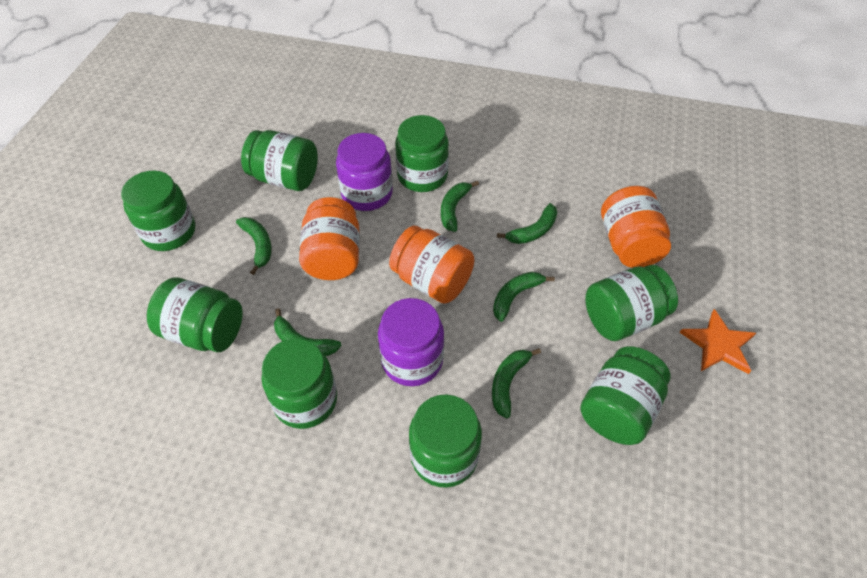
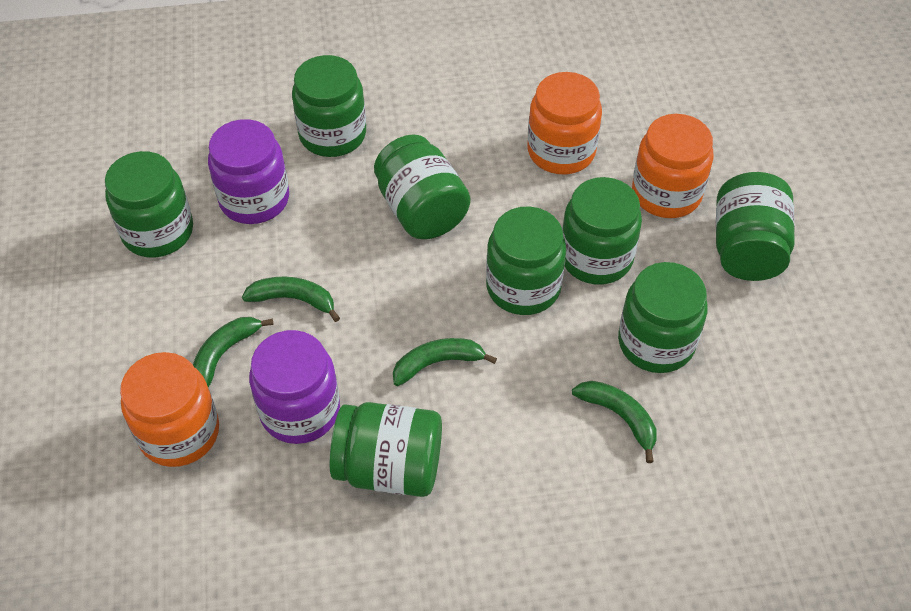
green banana: 6 -> 4
orange star: 1 -> 0

